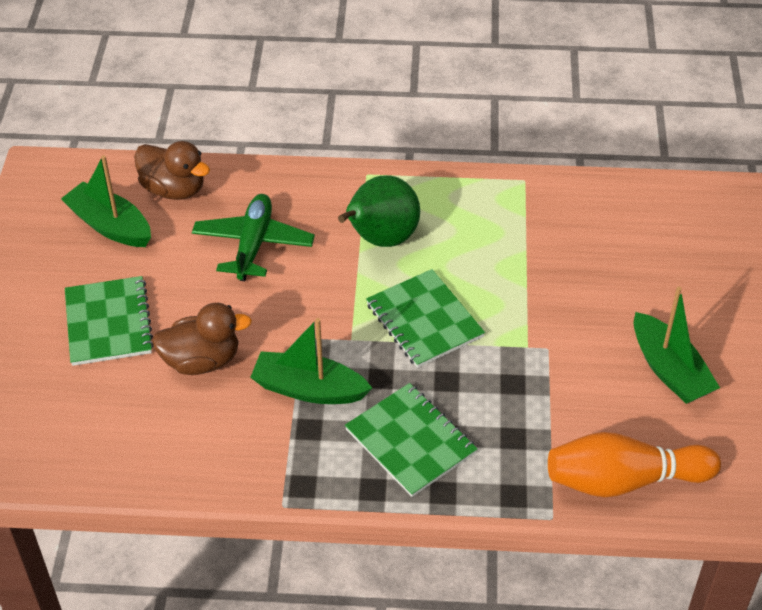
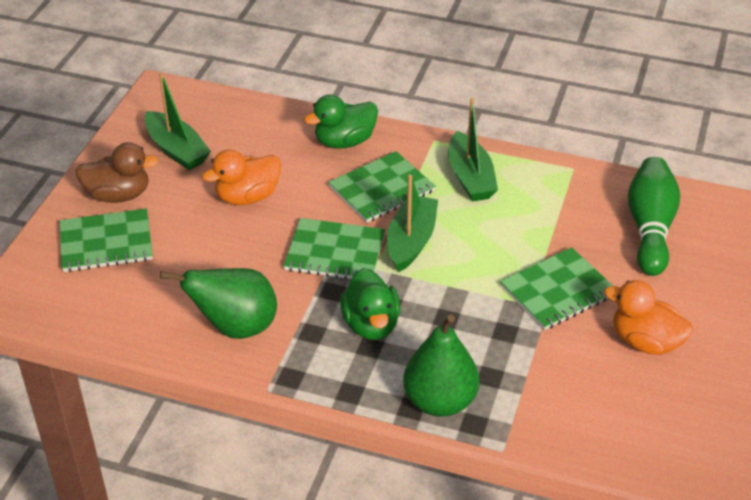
brown duck: 2 -> 1
green bowling pin: 0 -> 1
green duck: 0 -> 2
green notebook: 3 -> 4
green pear: 1 -> 2
green plane: 1 -> 0
orange bowling pin: 1 -> 0
orange duck: 0 -> 2

